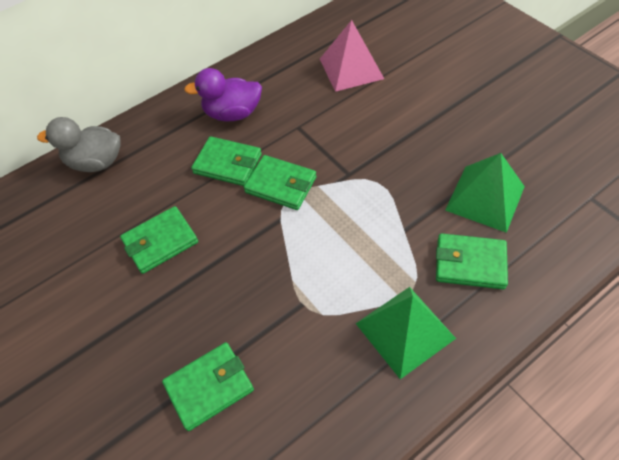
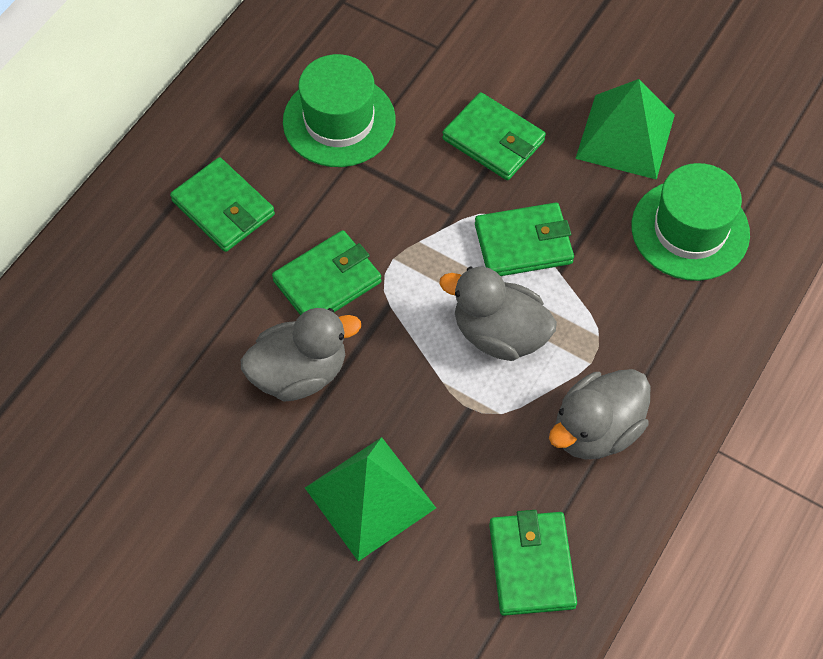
green hat: 0 -> 2
grey duck: 1 -> 3
pink pyramid: 1 -> 0
purple duck: 1 -> 0

